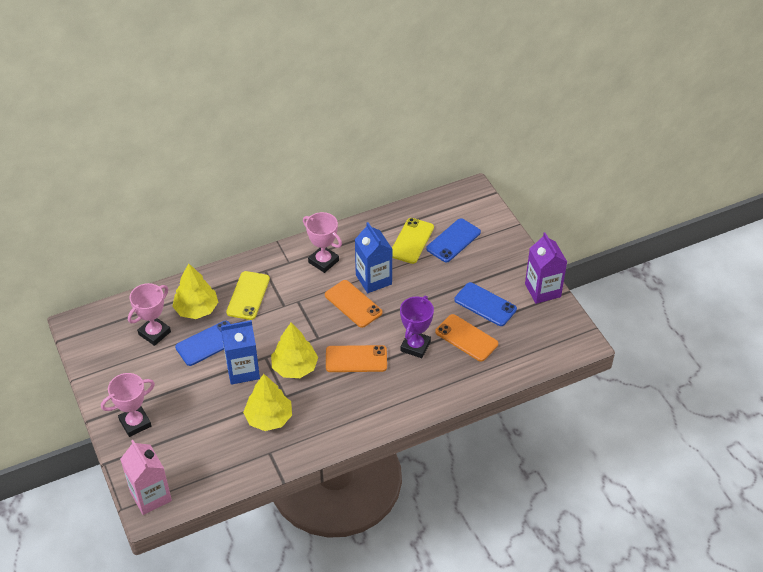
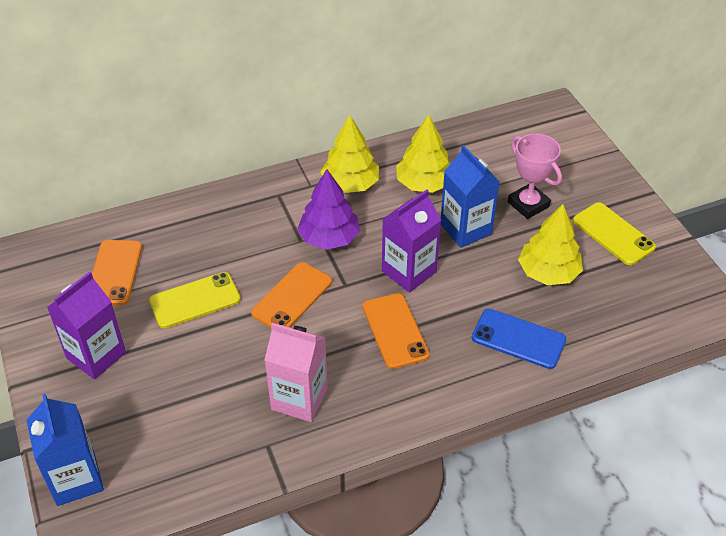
blue phone: 3 -> 1
pink trophy: 3 -> 1
purple carton: 1 -> 2
purple tree: 0 -> 1
purple trophy: 1 -> 0

